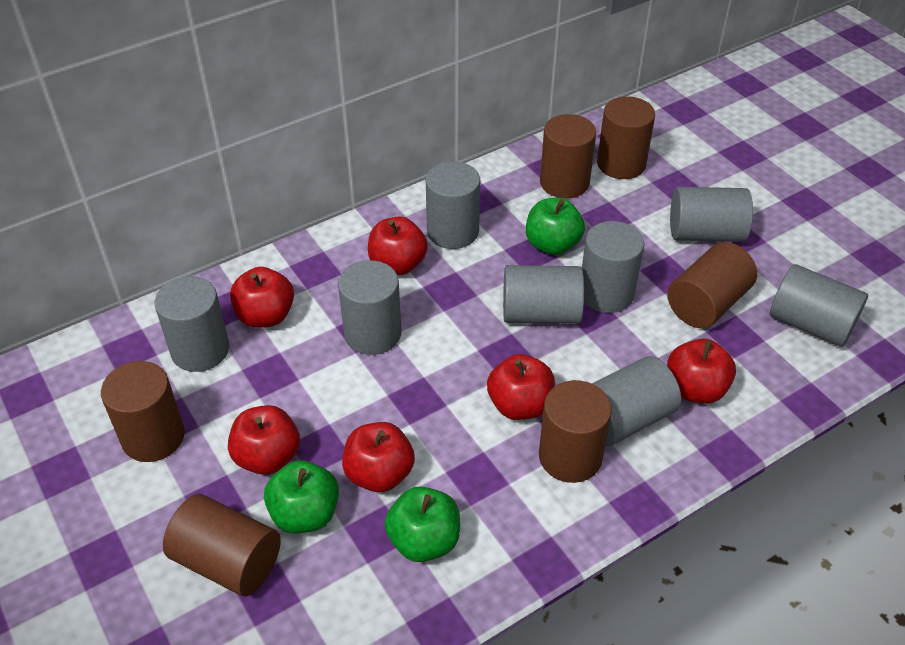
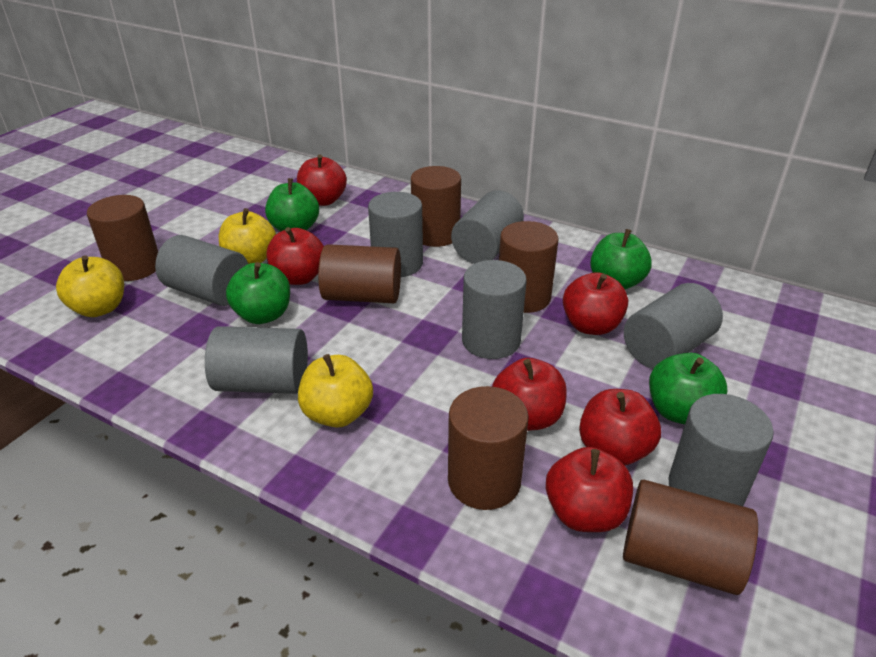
green apple: 3 -> 4
grey cylinder: 8 -> 7
yellow apple: 0 -> 3

